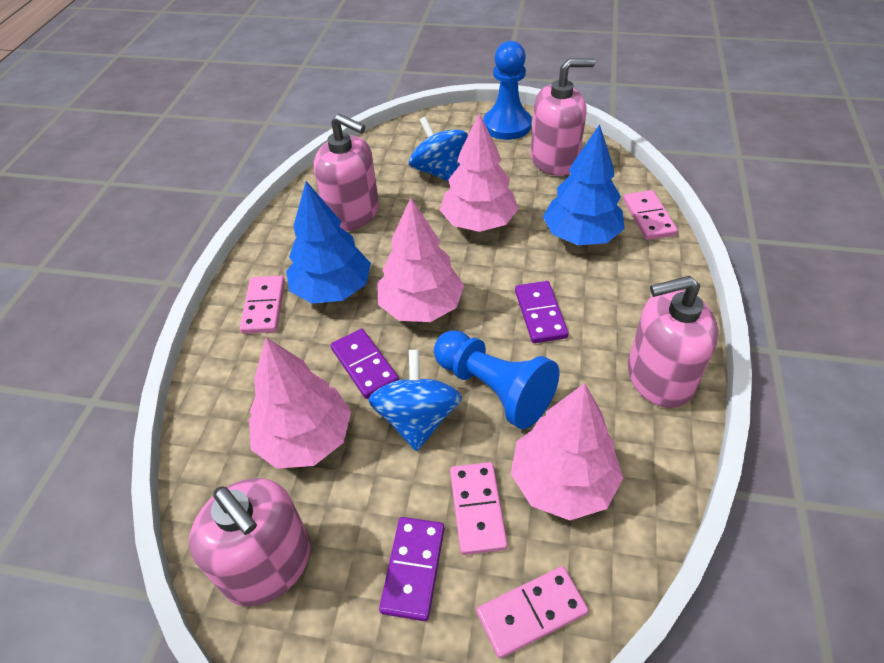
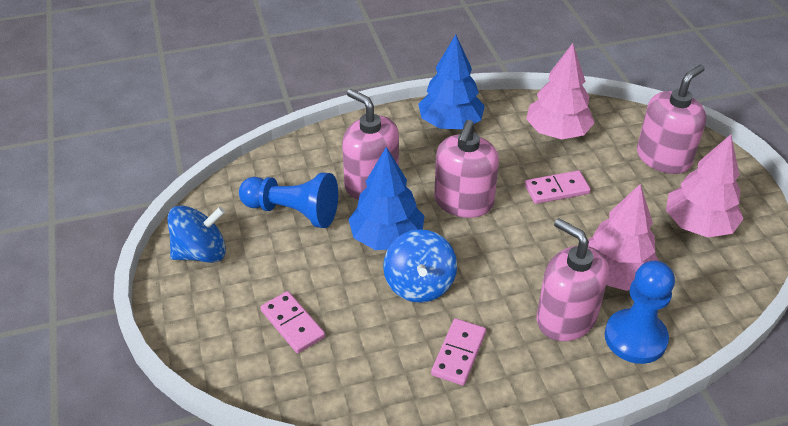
pink domino: 4 -> 3
pink tree: 4 -> 3
purple domino: 3 -> 0

